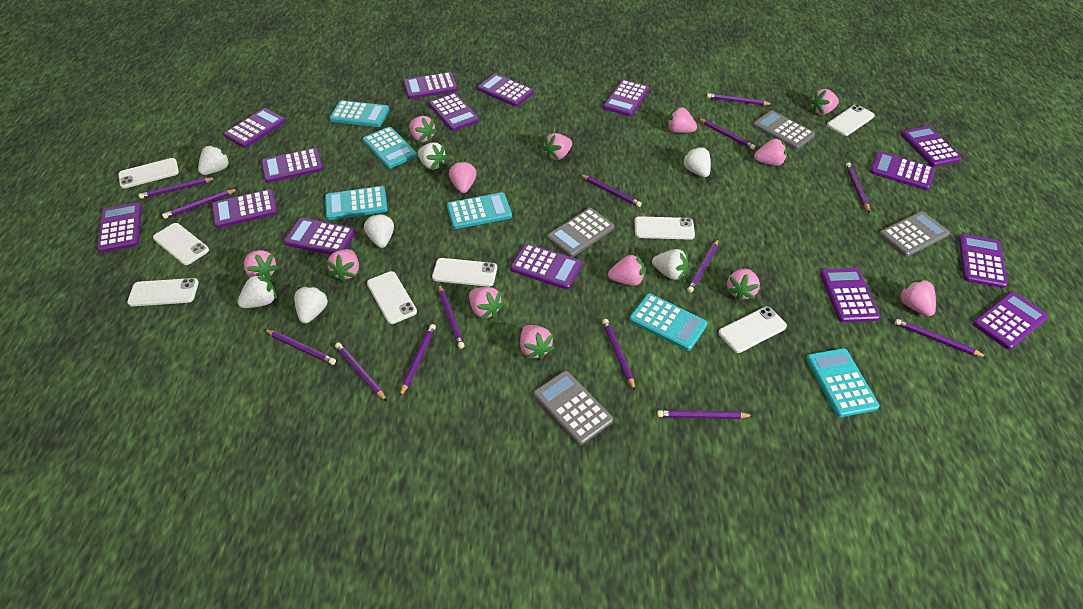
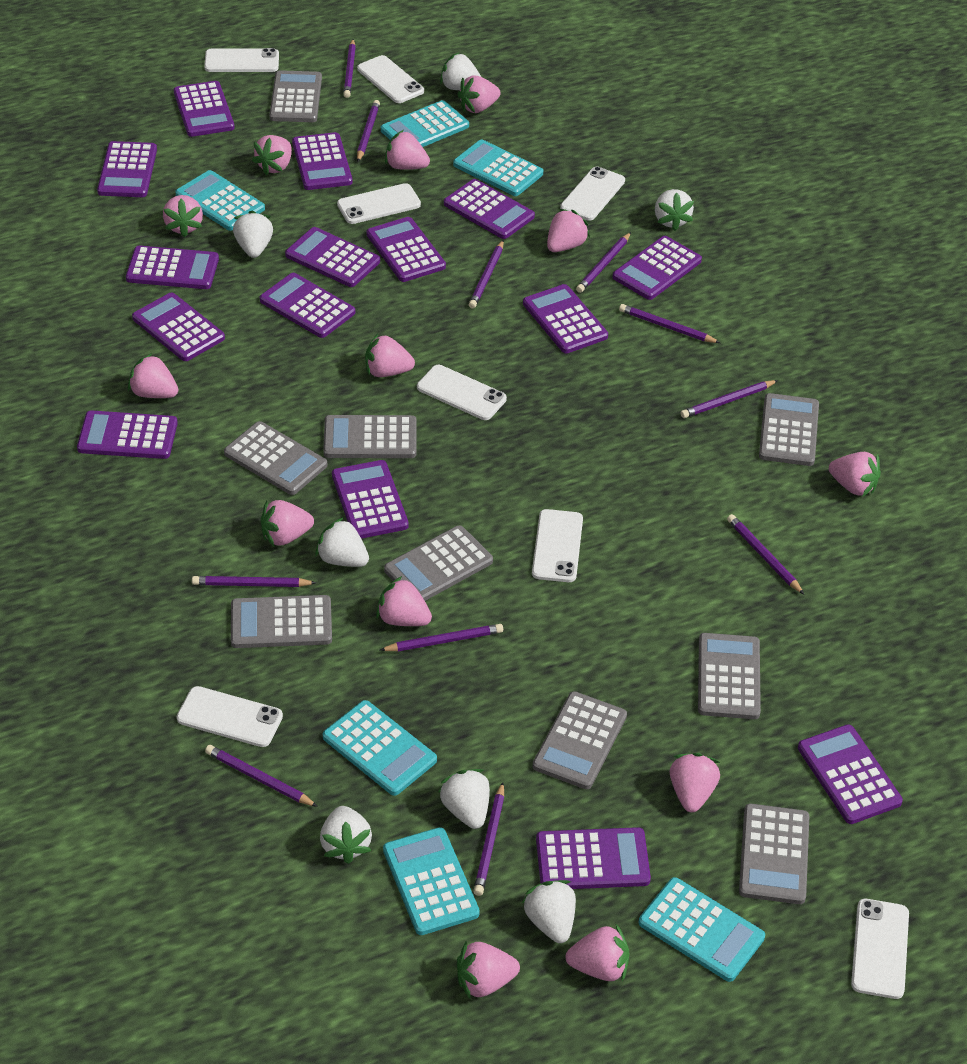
grey calculator: 4 -> 9
purple pencil: 14 -> 11

